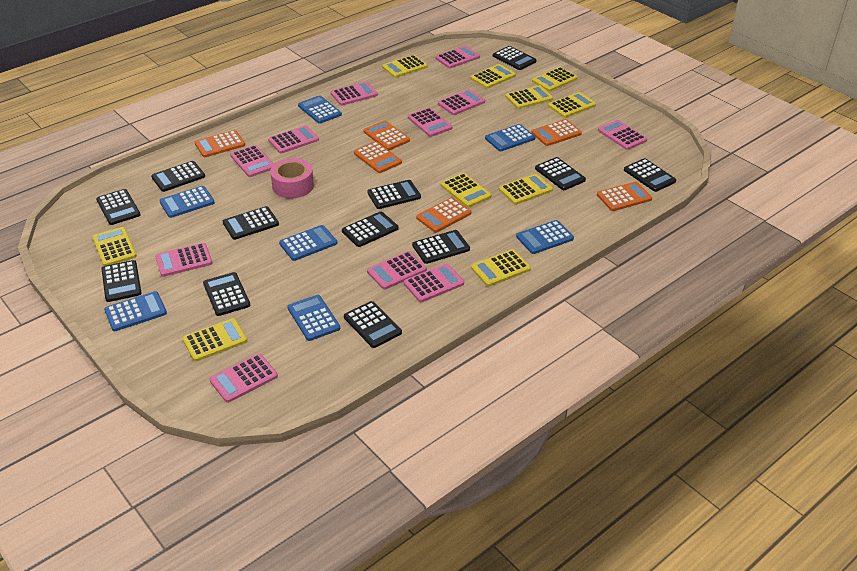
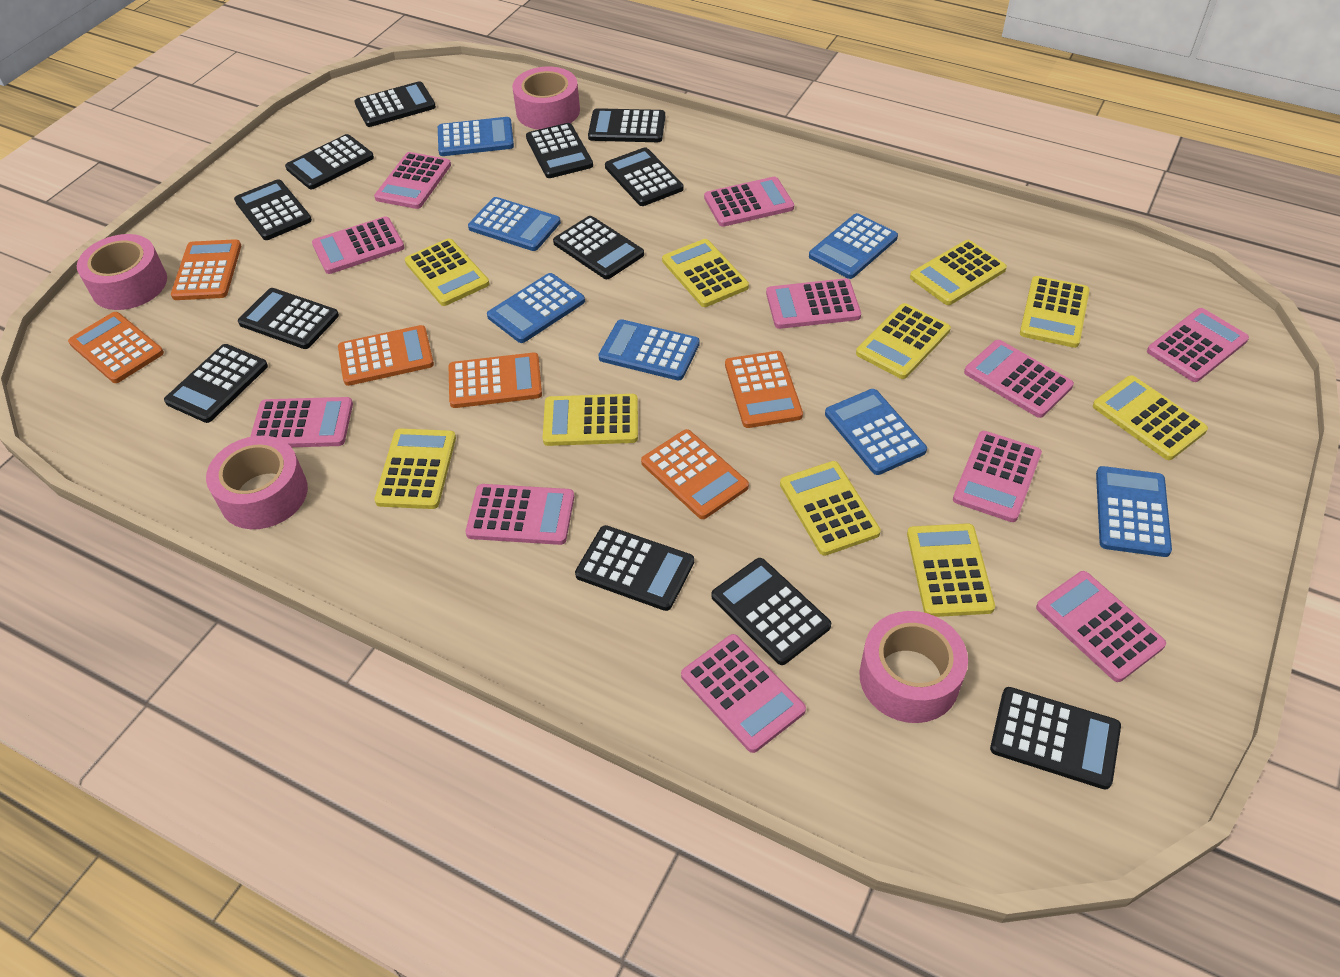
pink tape: 1 -> 4

